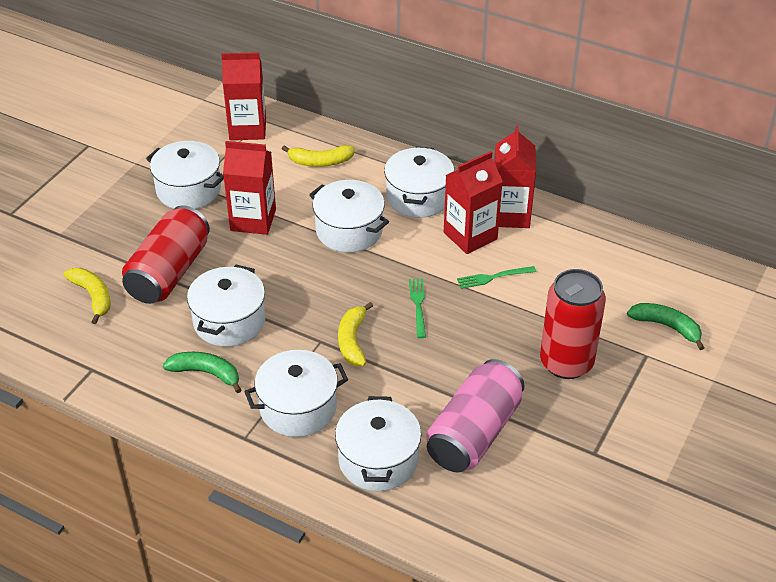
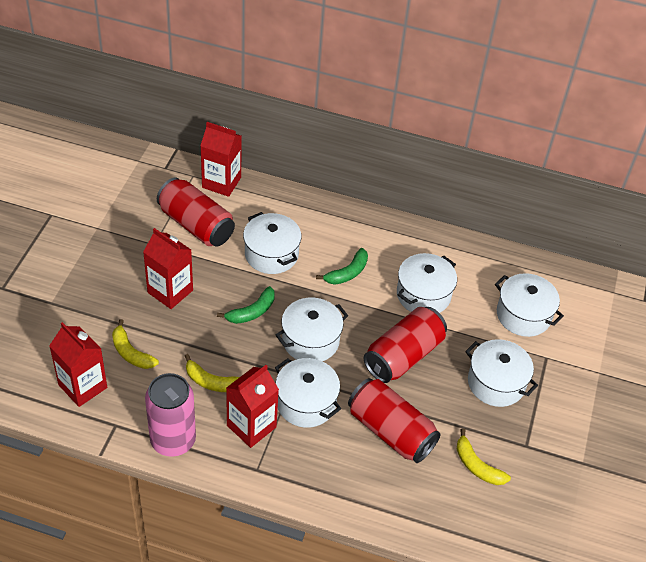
green fork: 2 -> 0
red can: 2 -> 3

